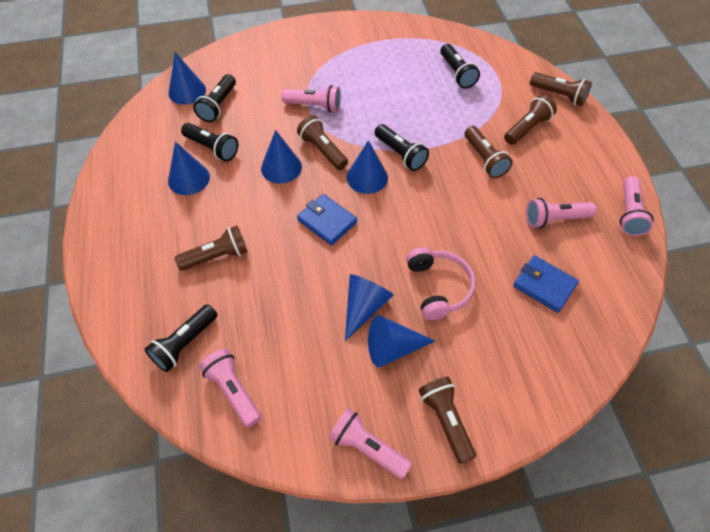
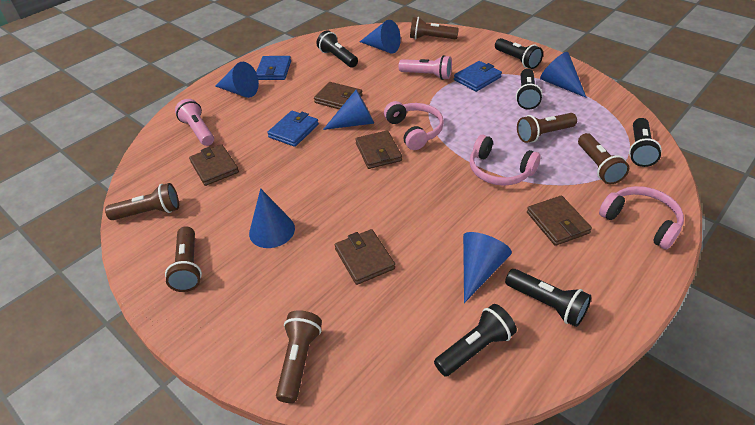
black flashlight: 5 -> 6
blue wallet: 2 -> 3
brown wallet: 0 -> 5
pink flashlight: 5 -> 2
pink headphones: 1 -> 3

